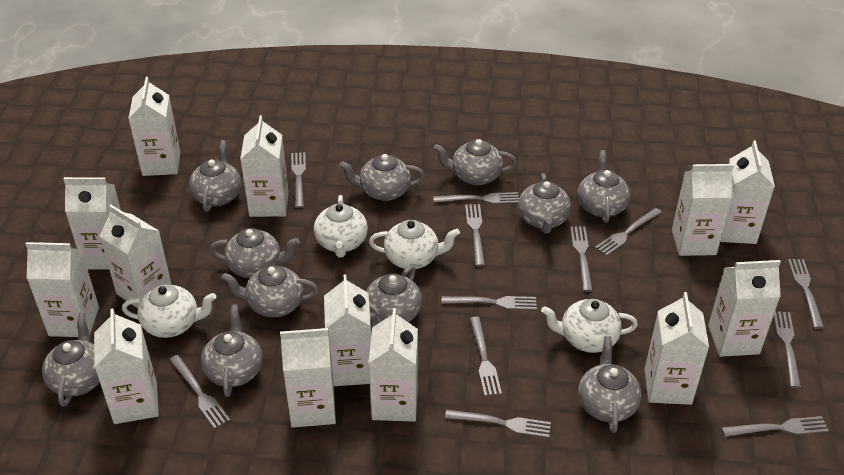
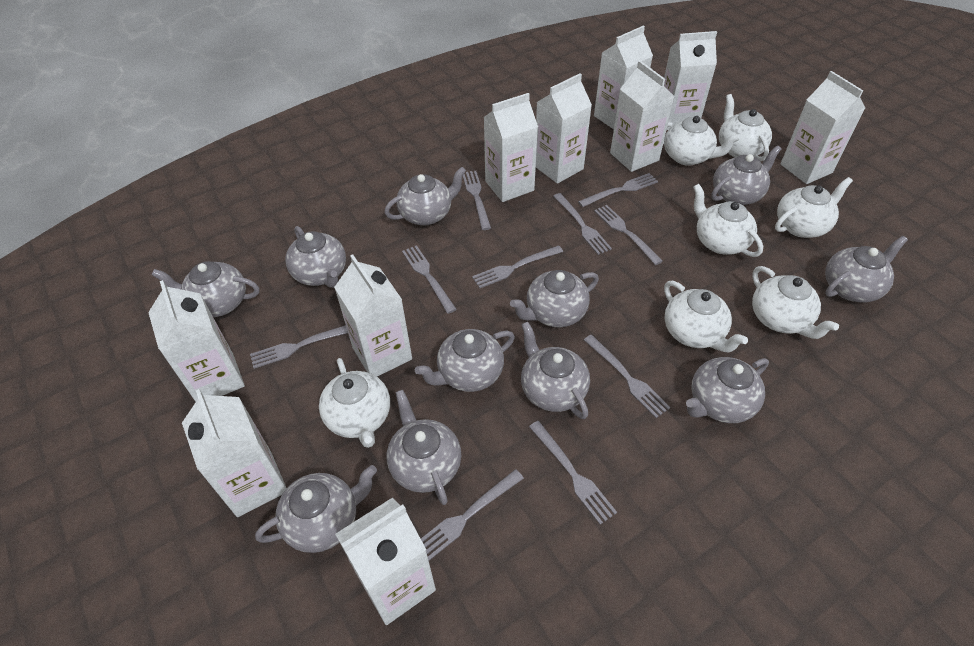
grey fork: 12 -> 10
white carton: 13 -> 10
white teapot: 4 -> 7

